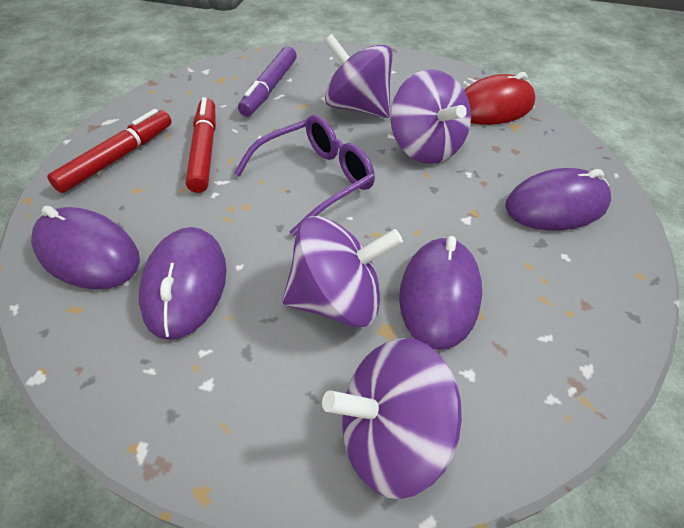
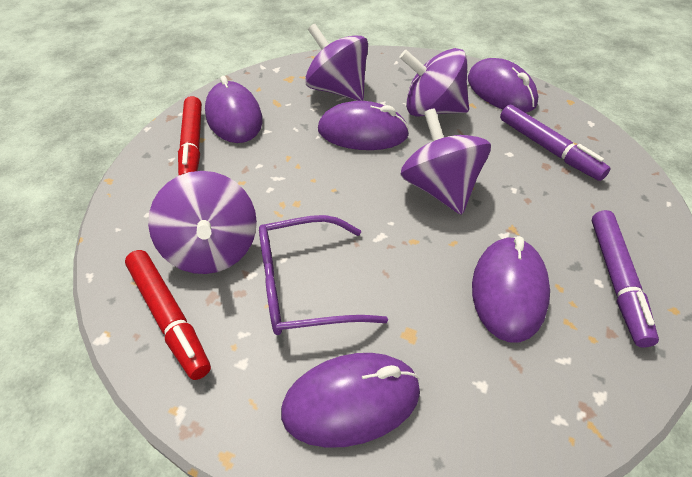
purple marker: 1 -> 2
purple mouse: 4 -> 5
red mouse: 1 -> 0

